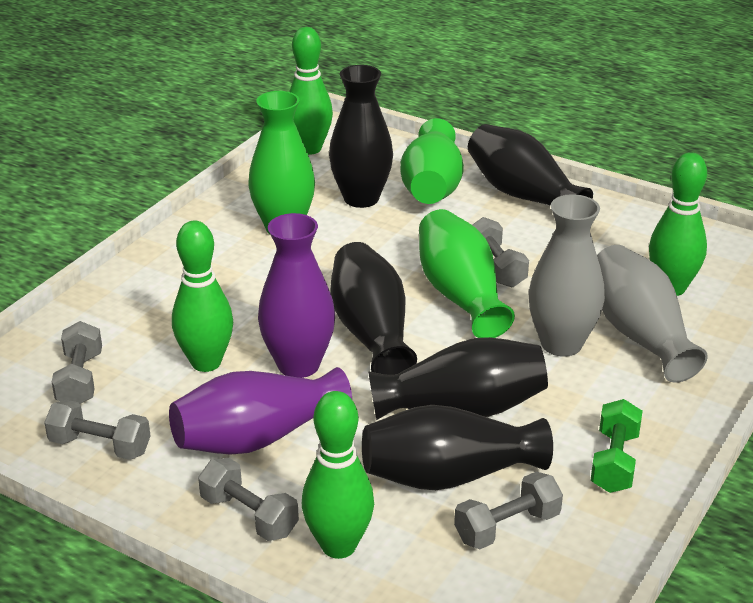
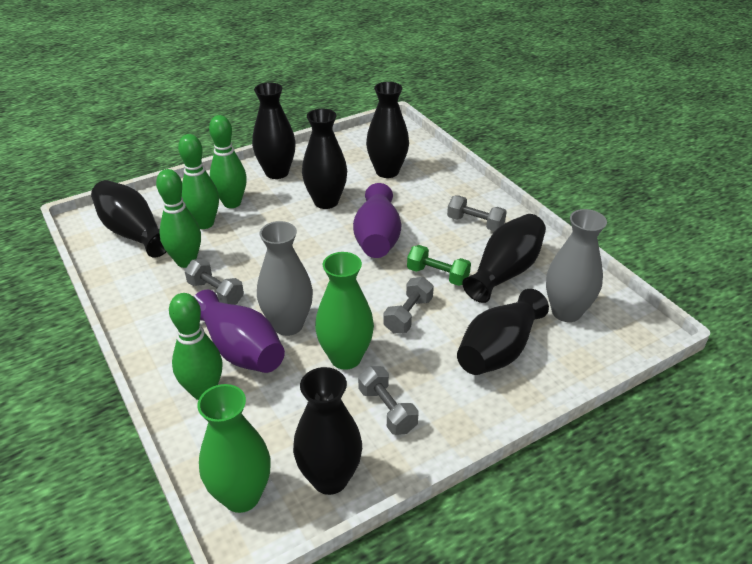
black vase: 5 -> 7
green vase: 3 -> 2
grey dumbbell: 5 -> 4

